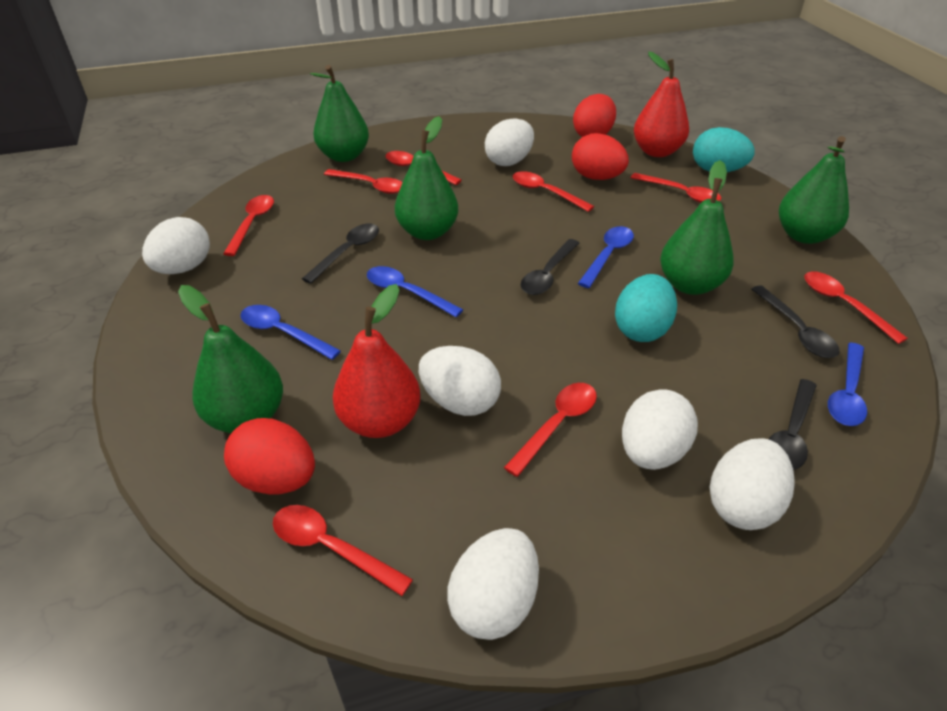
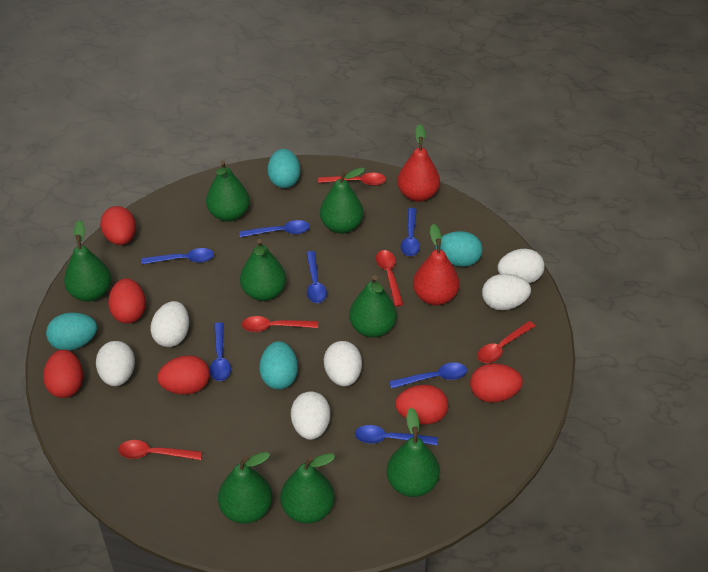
black spoon: 4 -> 0
blue spoon: 4 -> 7
green pear: 5 -> 8
red egg: 3 -> 6
red spoon: 8 -> 5
turquoise egg: 2 -> 4

